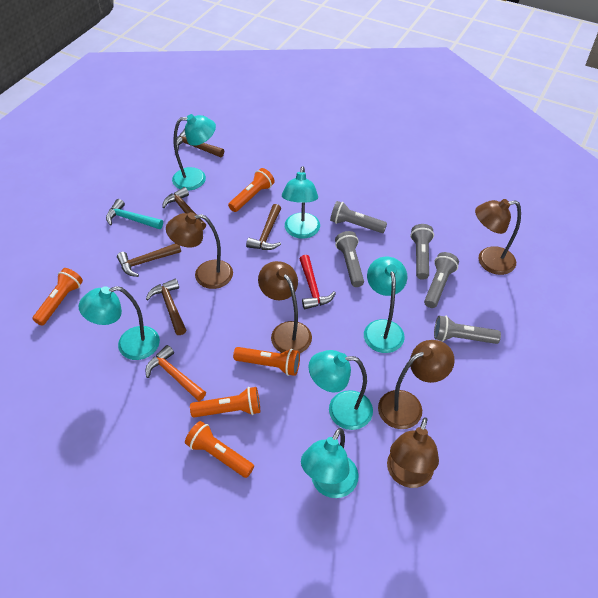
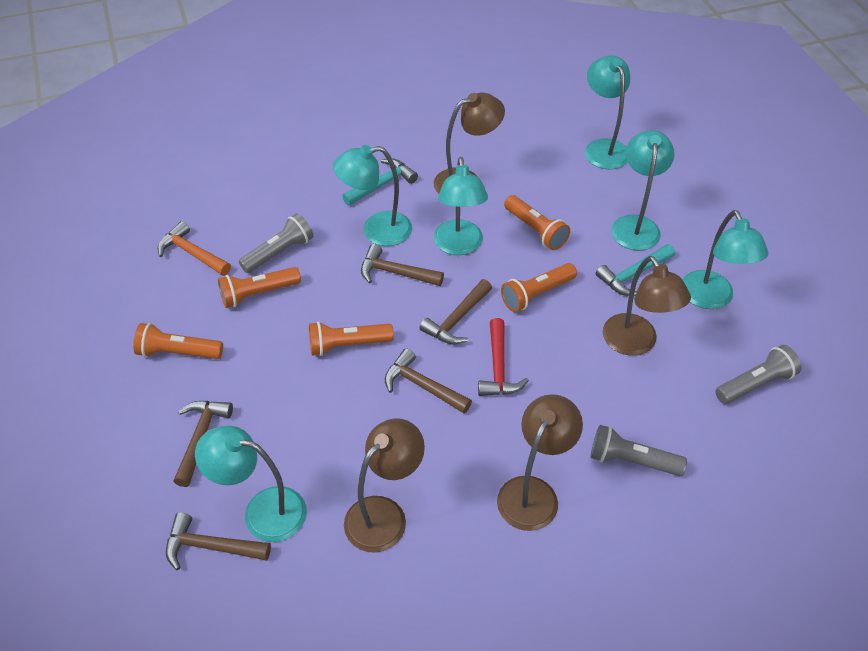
brown lamp: 5 -> 4
grey flashlight: 5 -> 3
turquoise hammer: 1 -> 2

